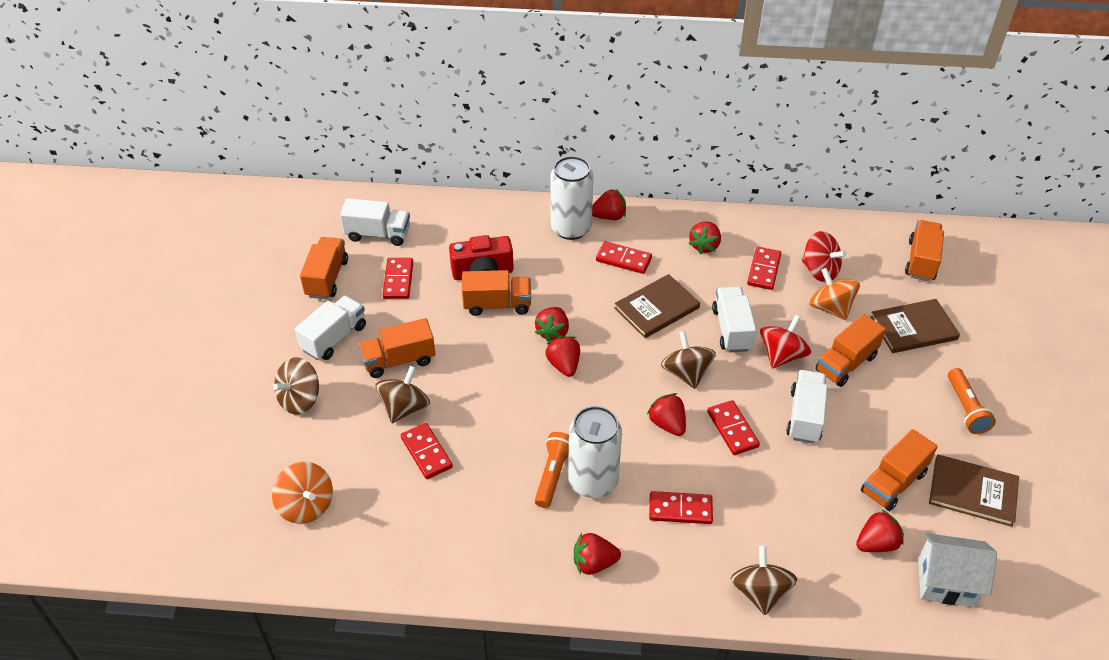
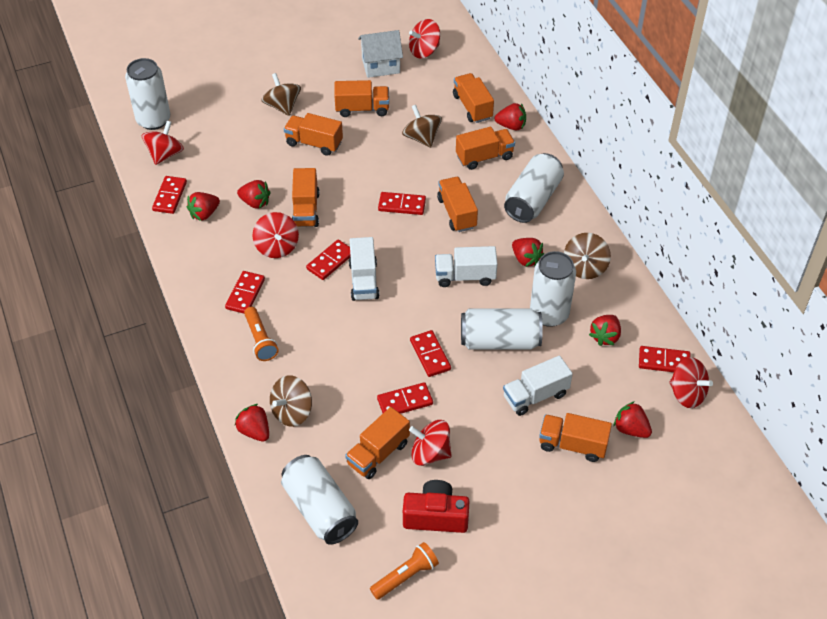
brown book: 3 -> 0
orange spinning top: 2 -> 0
orange truck: 6 -> 8
red domino: 6 -> 7
red spinning top: 2 -> 5
white can: 2 -> 5
white truck: 4 -> 3

